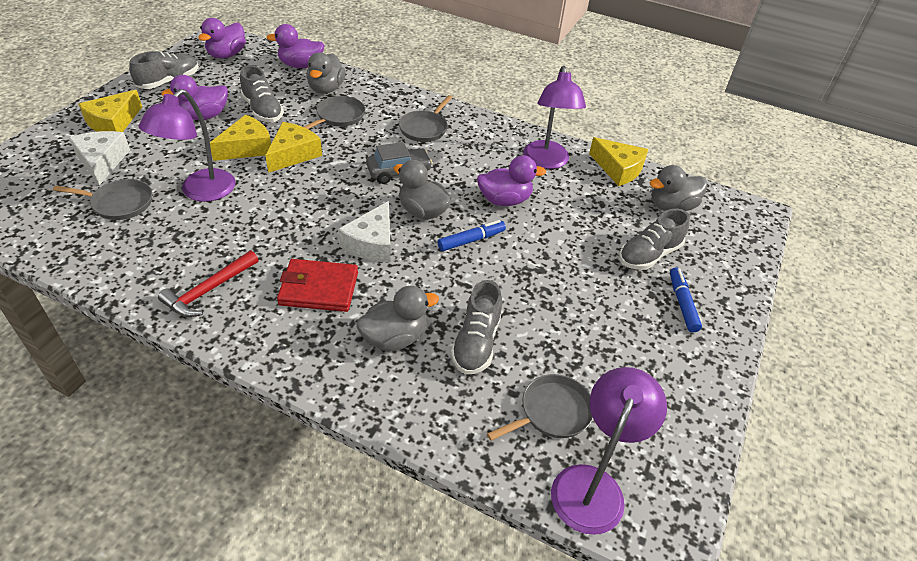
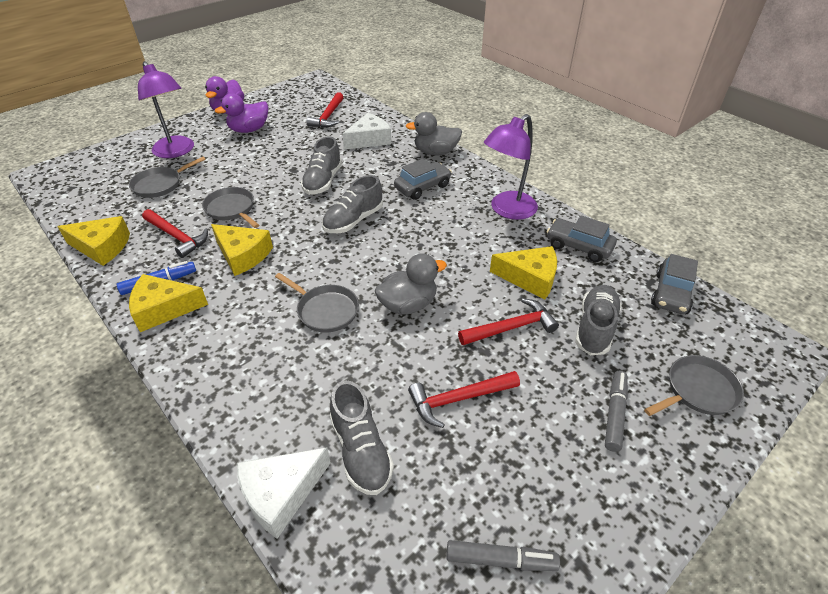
blue marker: 2 -> 1
grey car: 1 -> 3
grey duck: 4 -> 2
grey marker: 0 -> 2
purple duck: 4 -> 2
purple lamp: 3 -> 2
red hammer: 1 -> 4
red wallet: 1 -> 0

